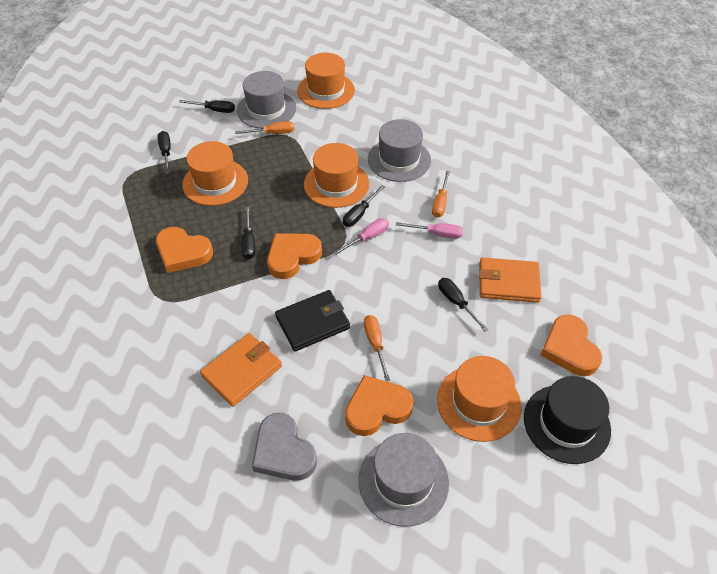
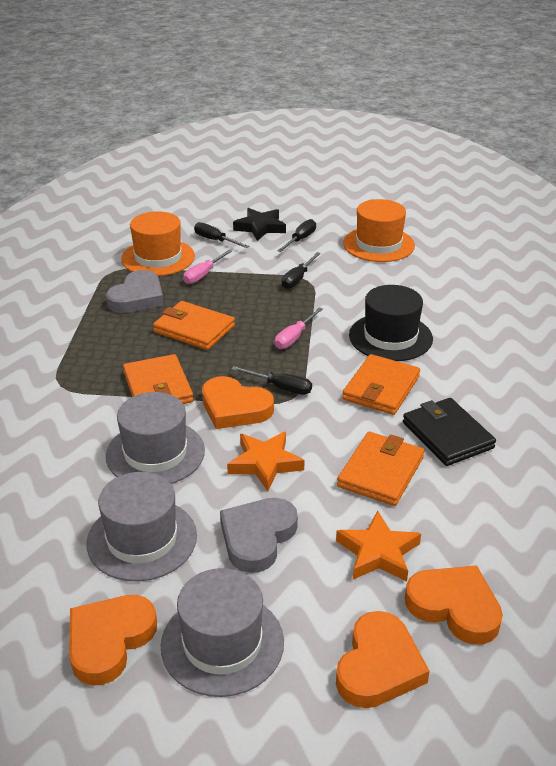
black screwdriver: 5 -> 4
black star: 0 -> 1
grey heart: 1 -> 2
orange hat: 4 -> 2
orange screwdriver: 3 -> 0
orange star: 0 -> 2
orange wallet: 2 -> 4

